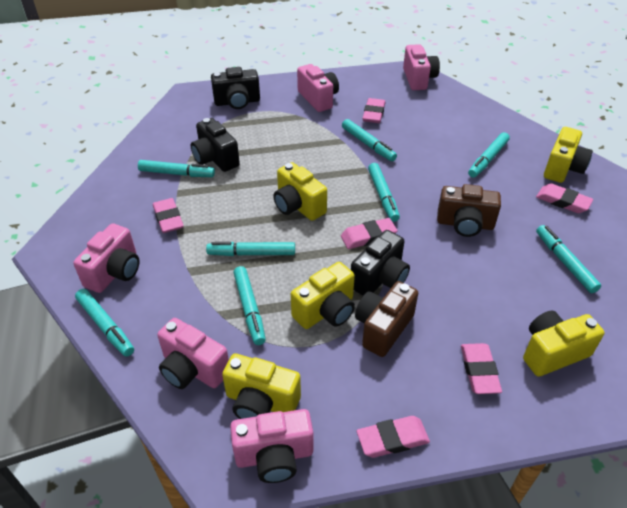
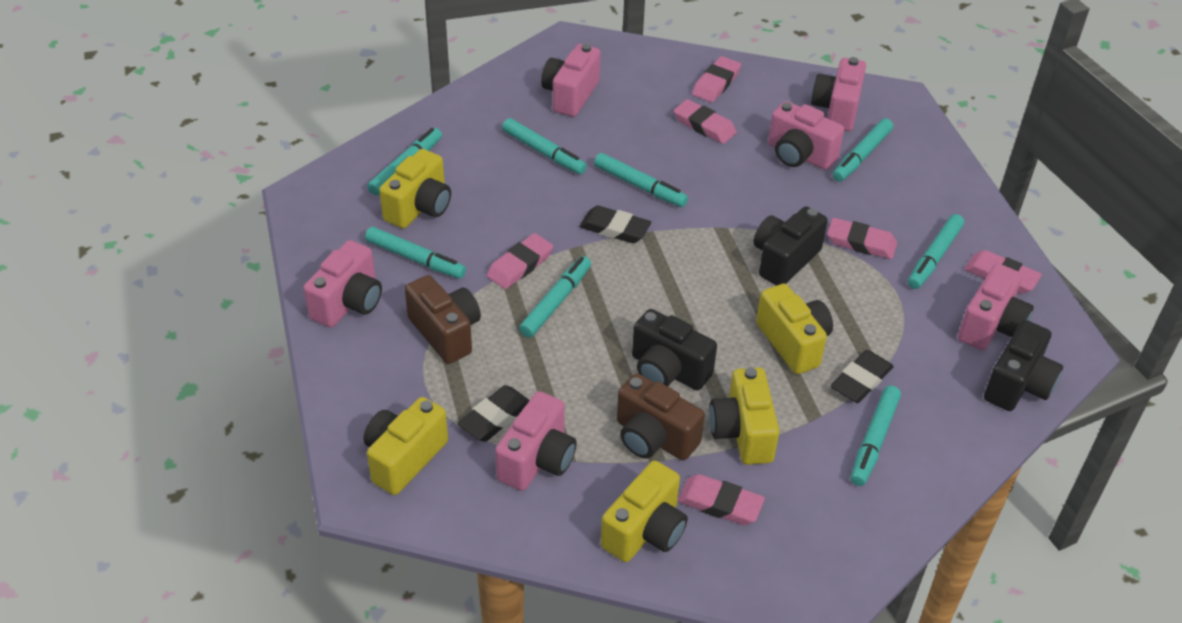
black eraser: 0 -> 3
pink camera: 5 -> 6

